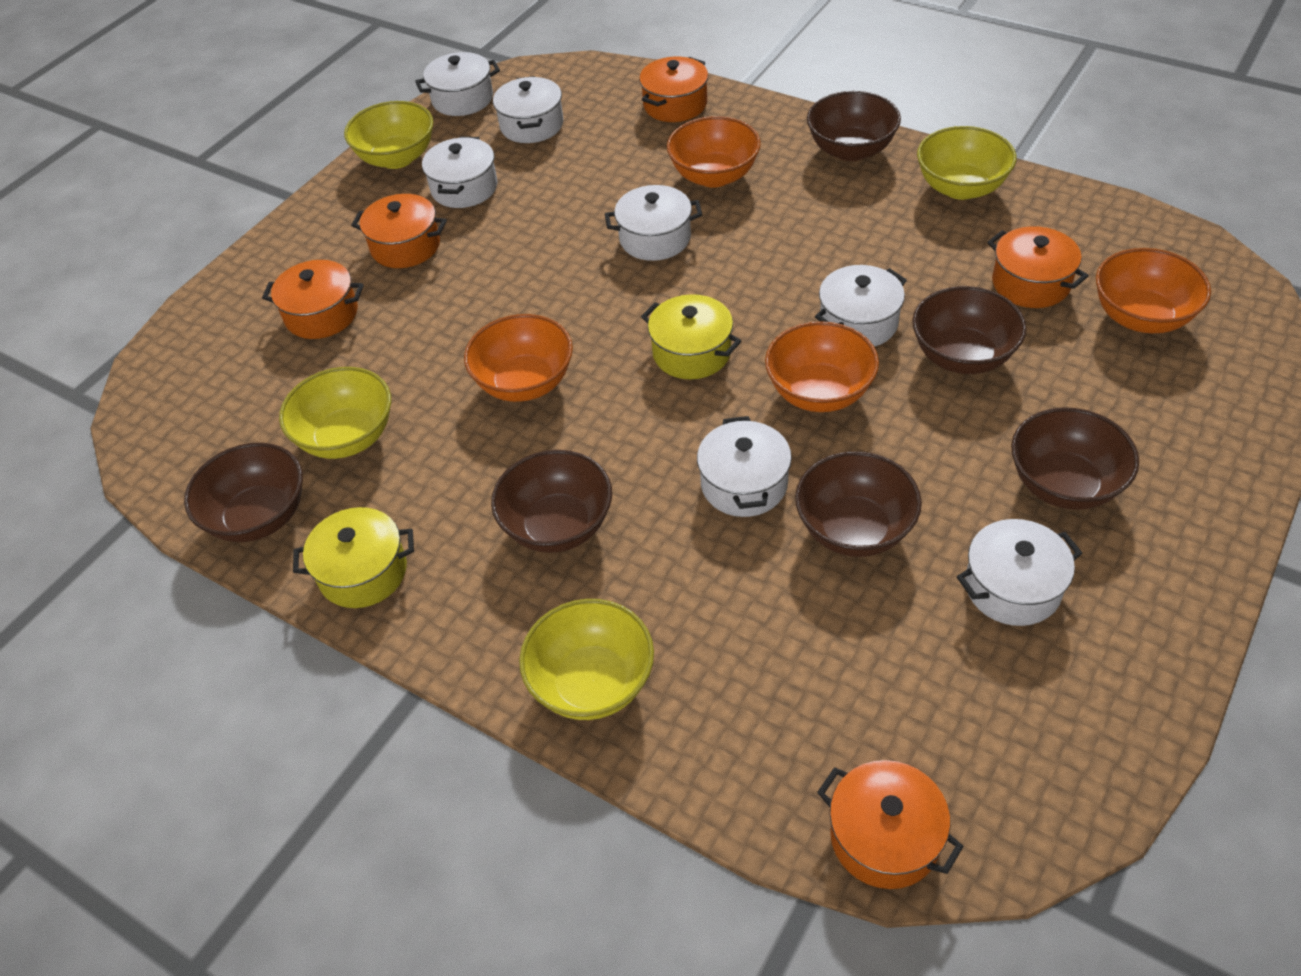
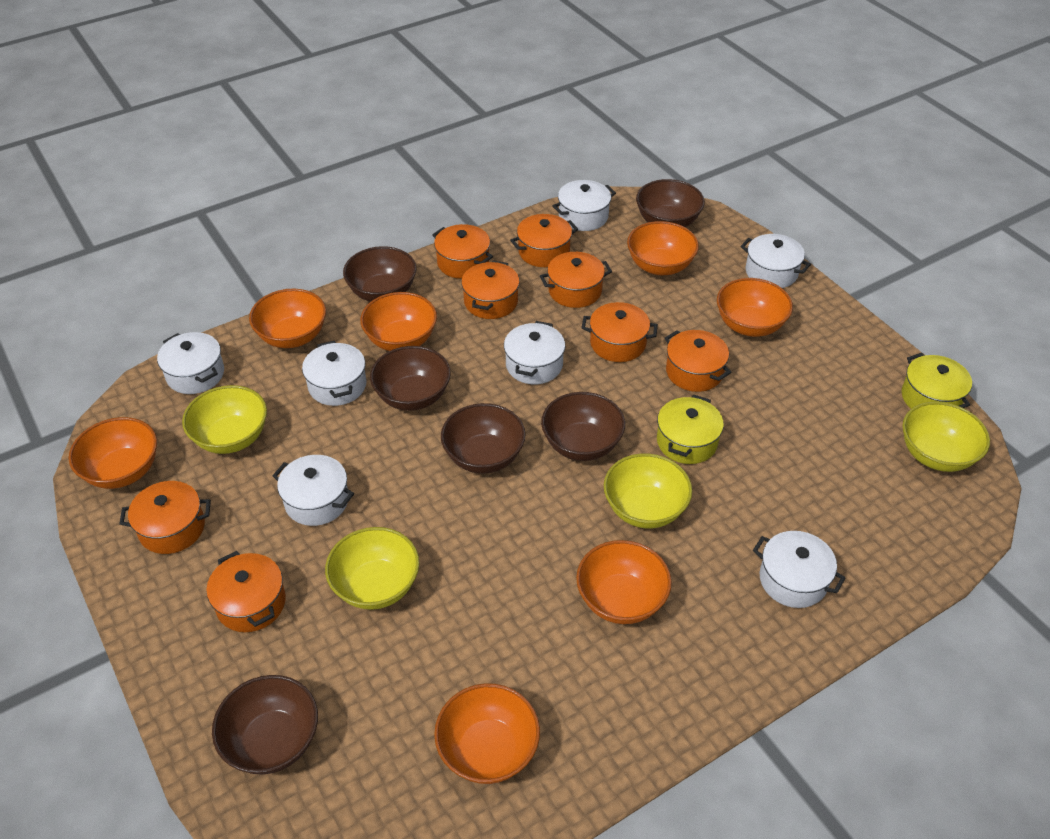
orange bowl: 4 -> 7
orange pot: 5 -> 8

